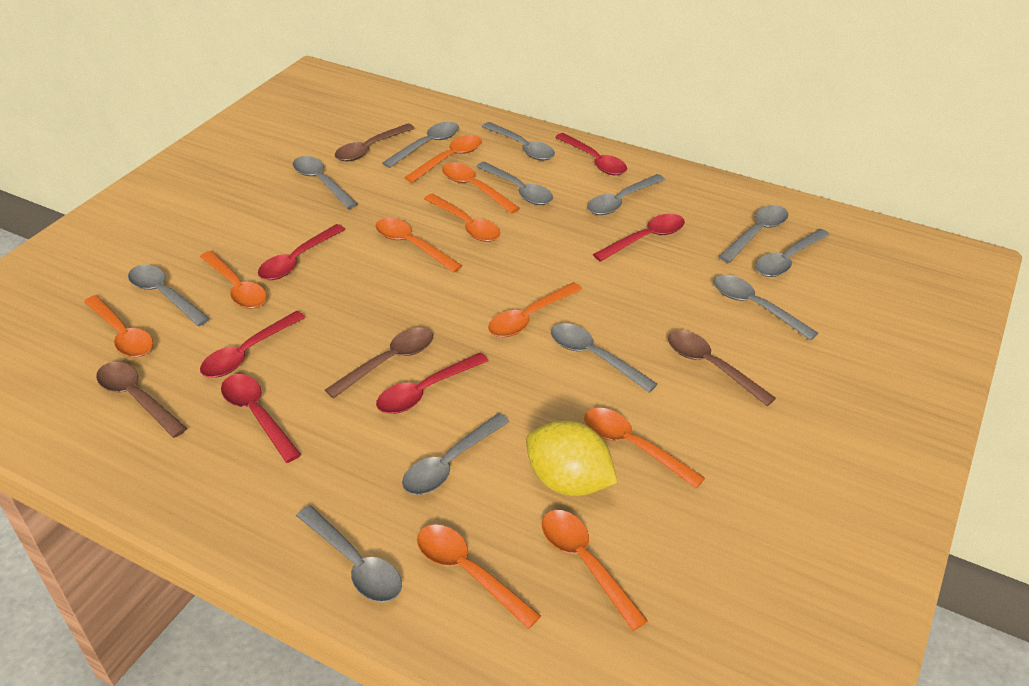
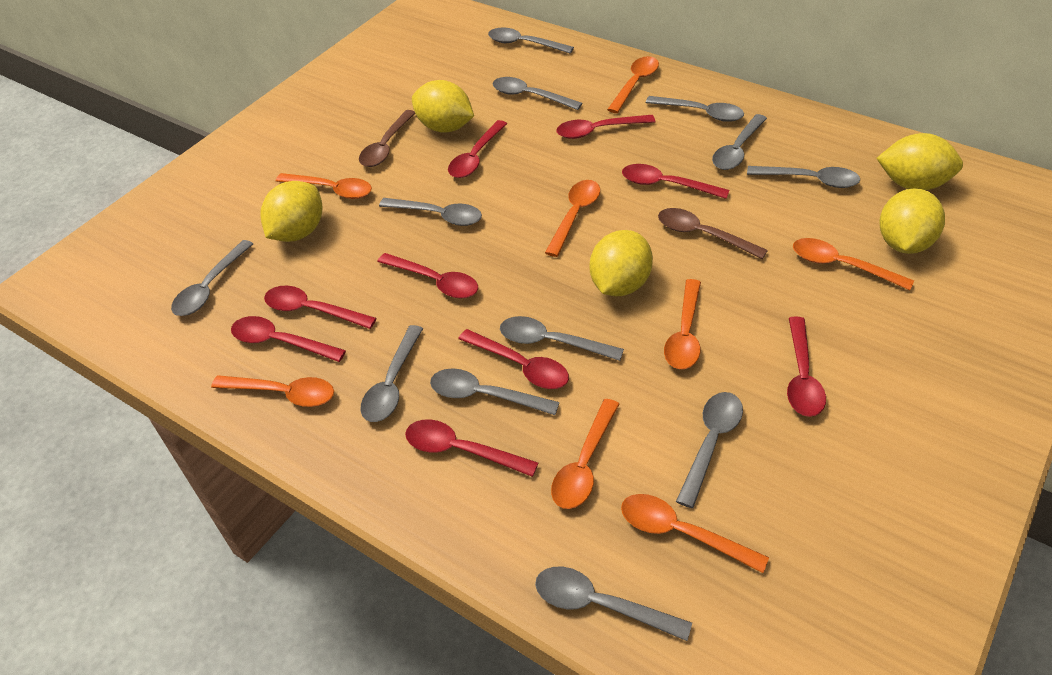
brown spoon: 4 -> 2
orange spoon: 10 -> 8
red spoon: 6 -> 9
yellow lemon: 1 -> 5

